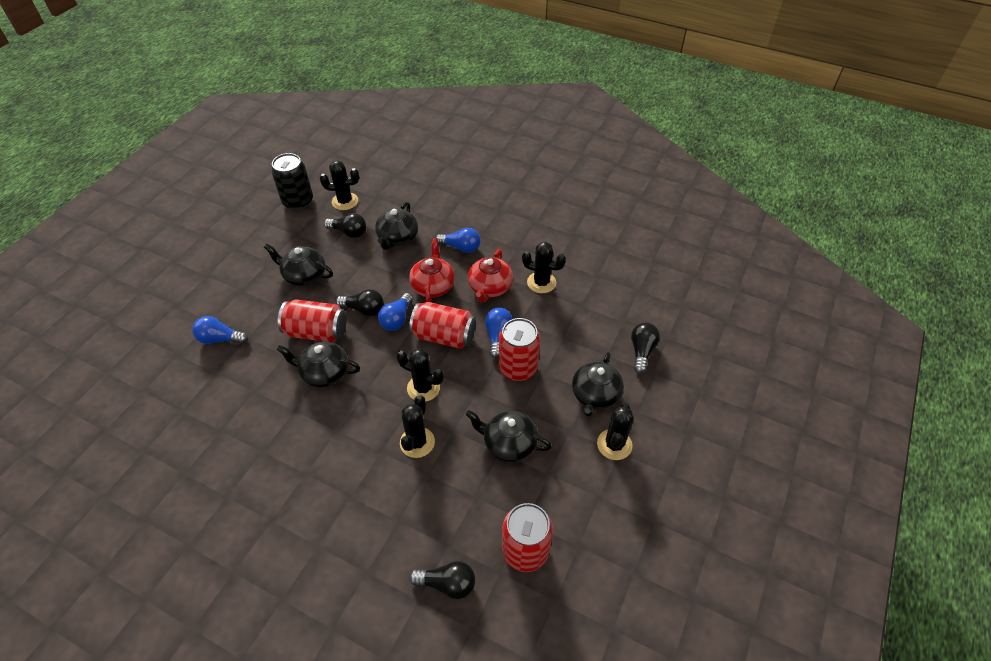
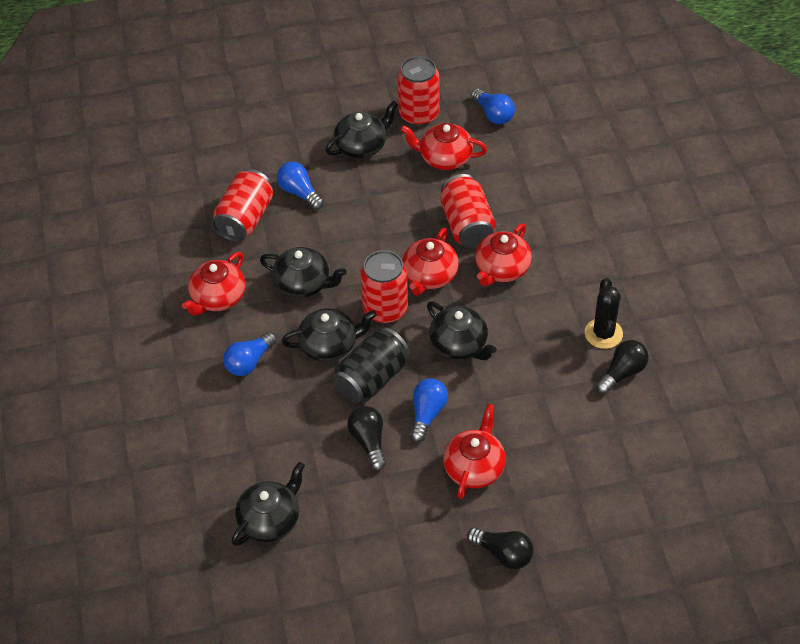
black cactus: 5 -> 1
black light bulb: 4 -> 3
red teapot: 2 -> 5

